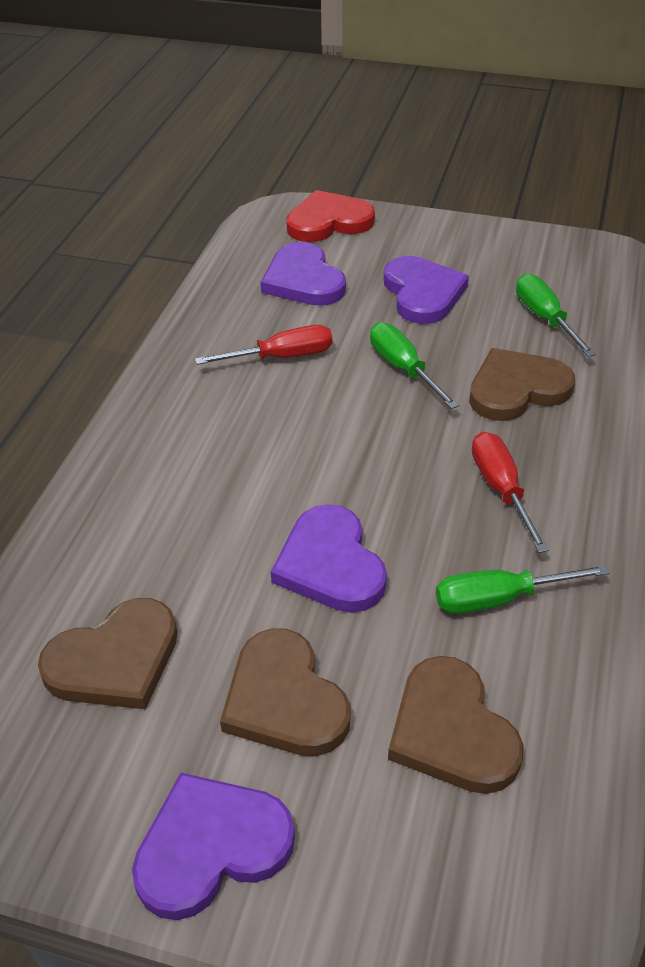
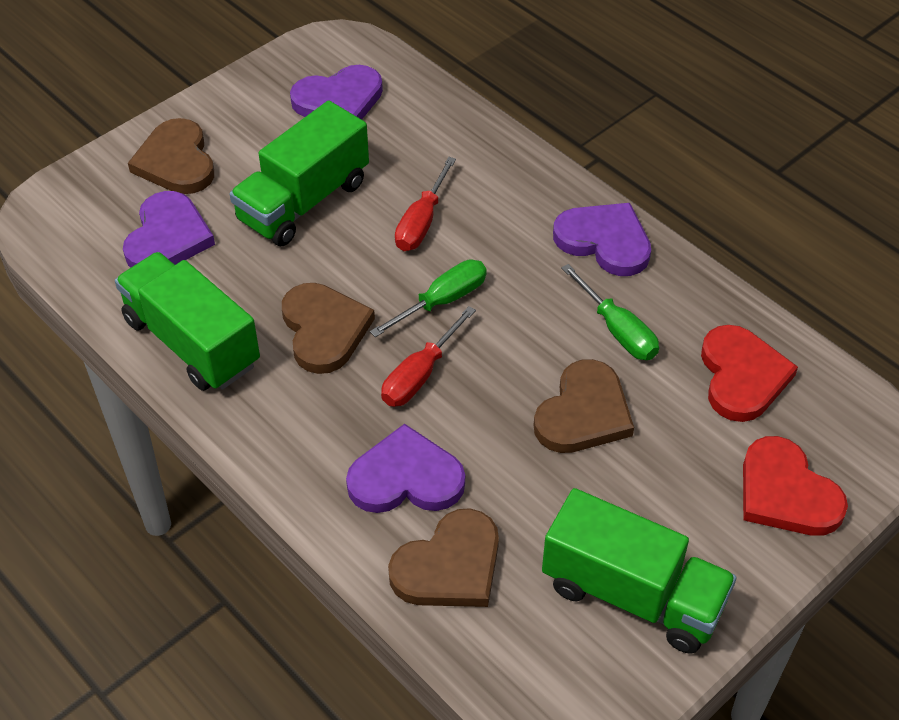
green screwdriver: 3 -> 2
green truck: 0 -> 3
red heart: 1 -> 2

